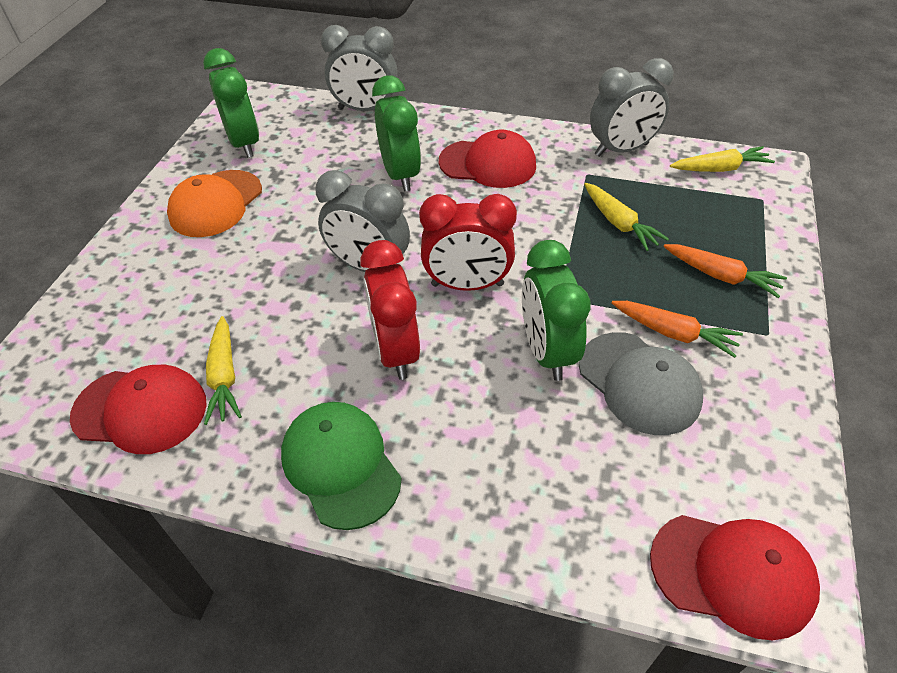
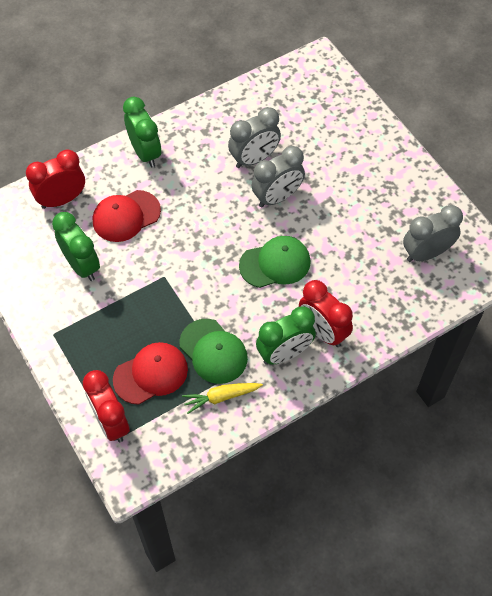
green cap: 1 -> 2
grey cap: 1 -> 0
orange cap: 1 -> 0
orange carrot: 2 -> 0
red cap: 3 -> 2
red clock: 2 -> 3
yellow carrot: 3 -> 1

